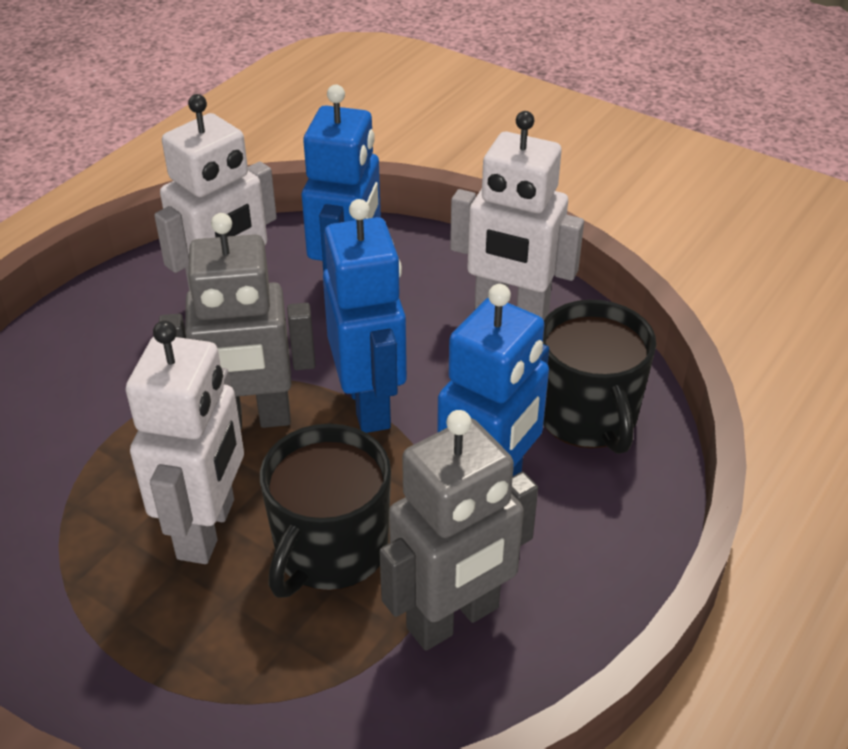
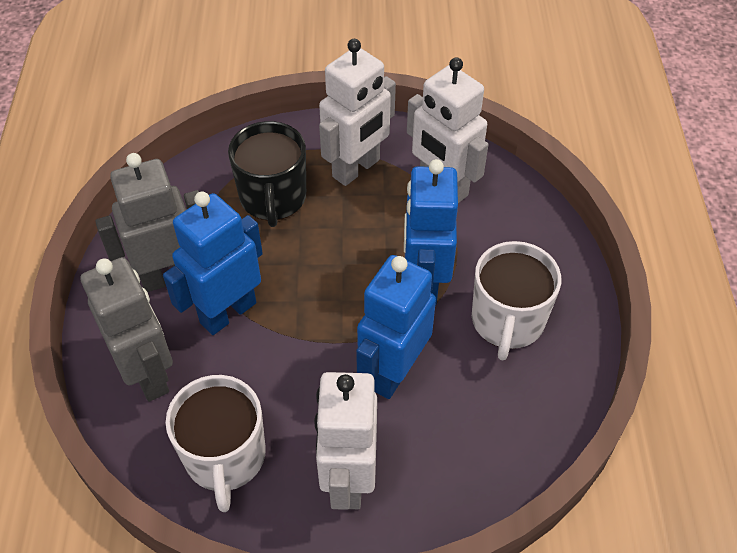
black mug: 2 -> 1
white mug: 0 -> 2

